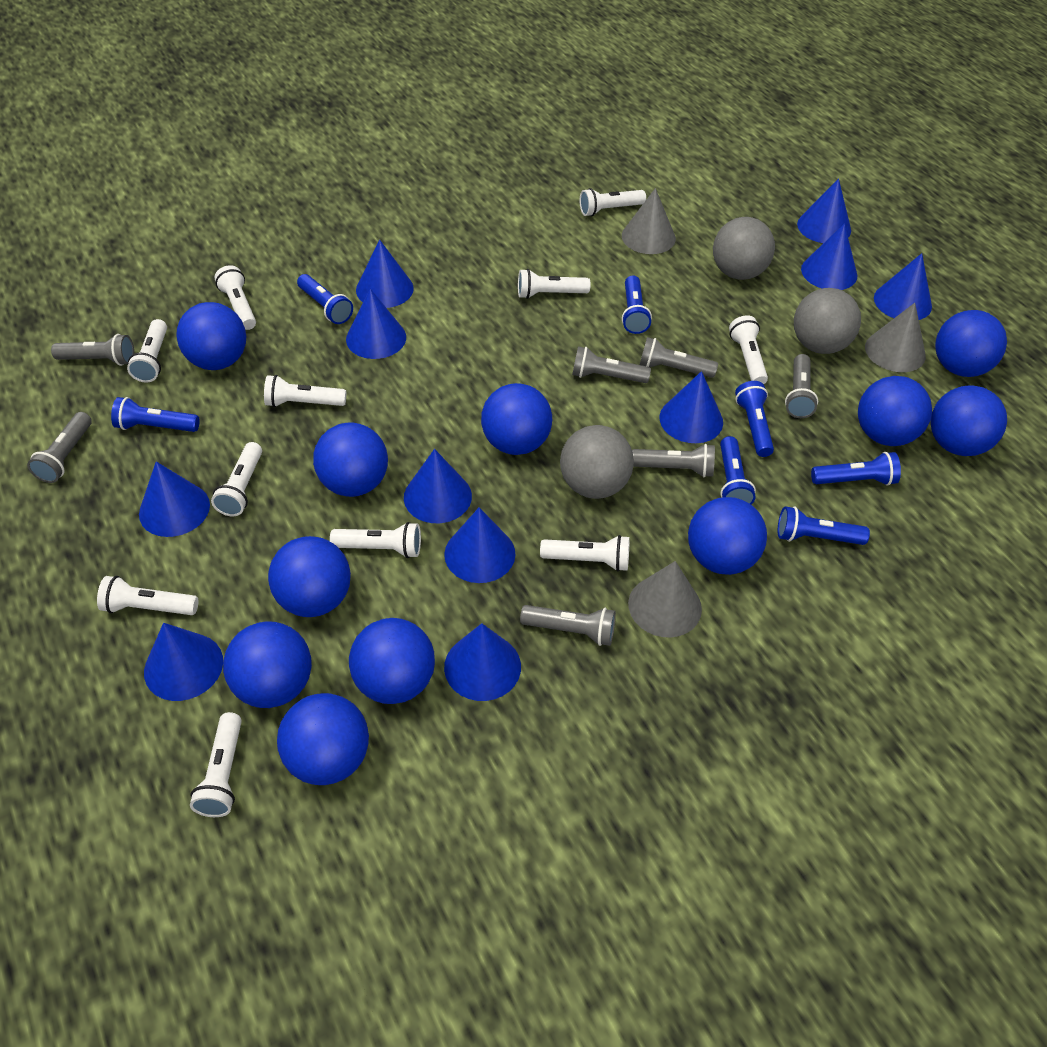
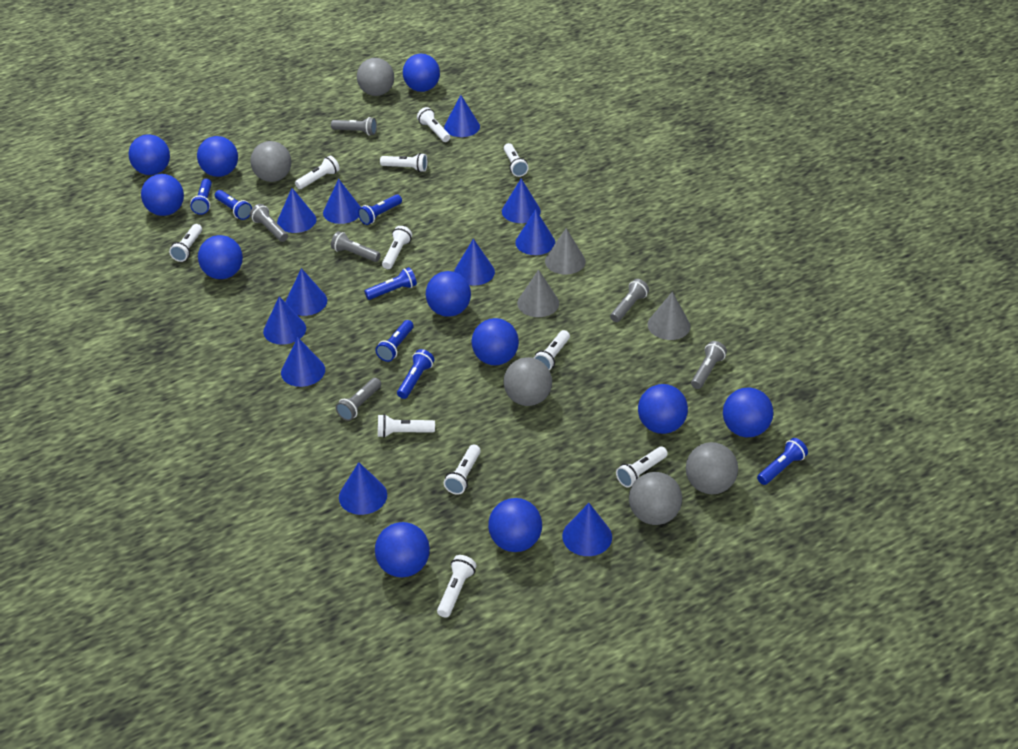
grey ball: 3 -> 5
grey flashlight: 7 -> 6

